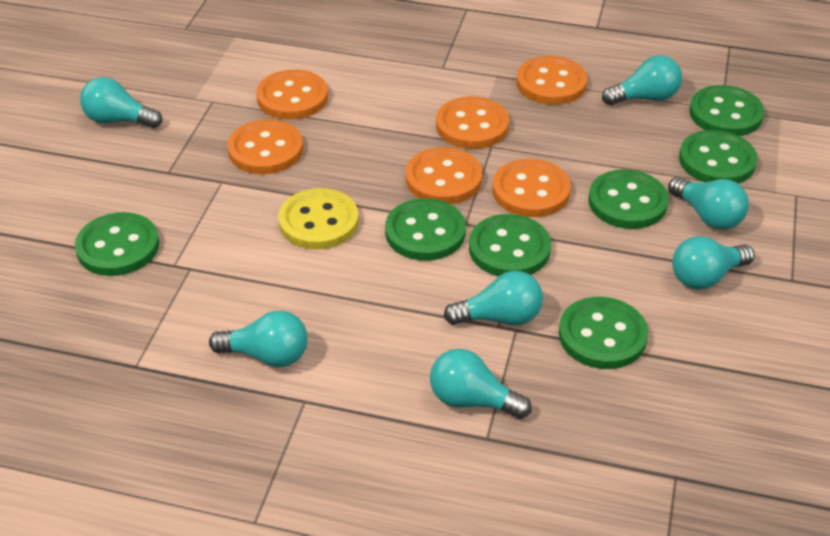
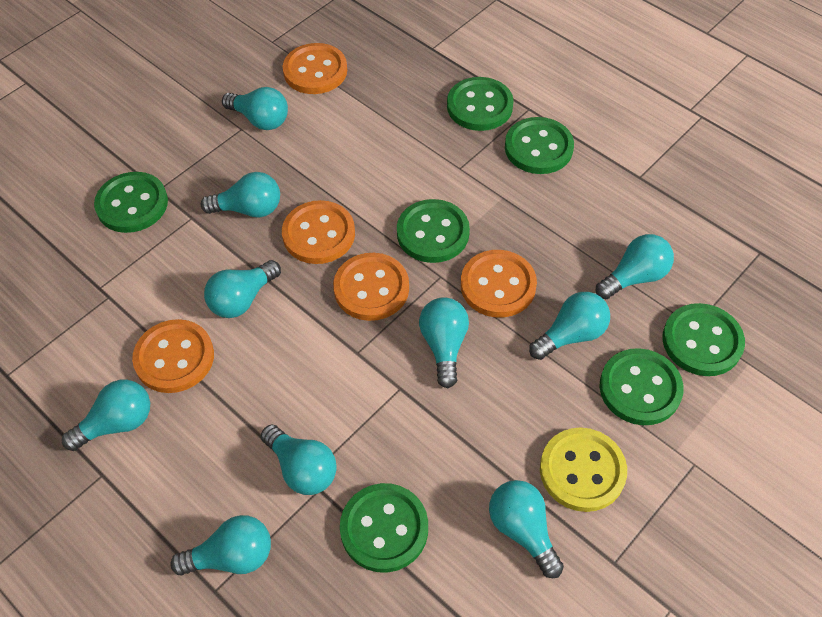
orange button: 6 -> 5
turquoise light bulb: 7 -> 10

